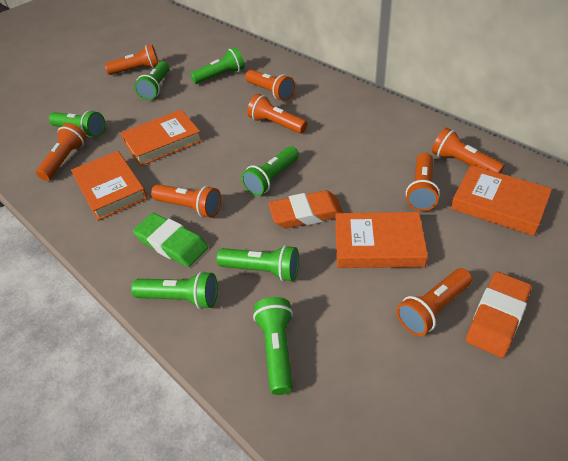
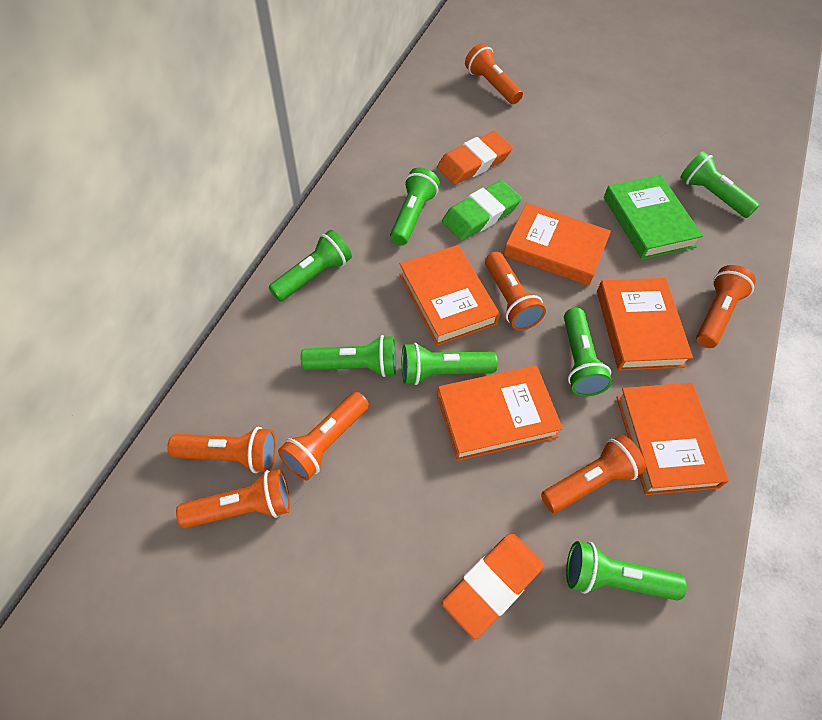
green book: 0 -> 1
orange book: 4 -> 5
orange flashlight: 8 -> 7

